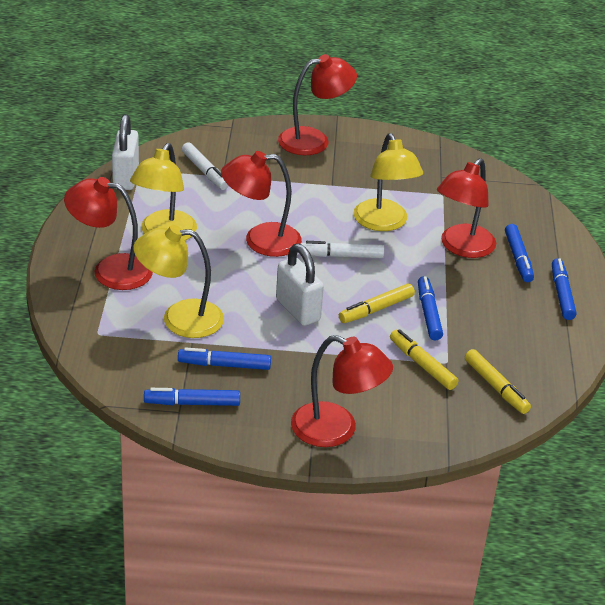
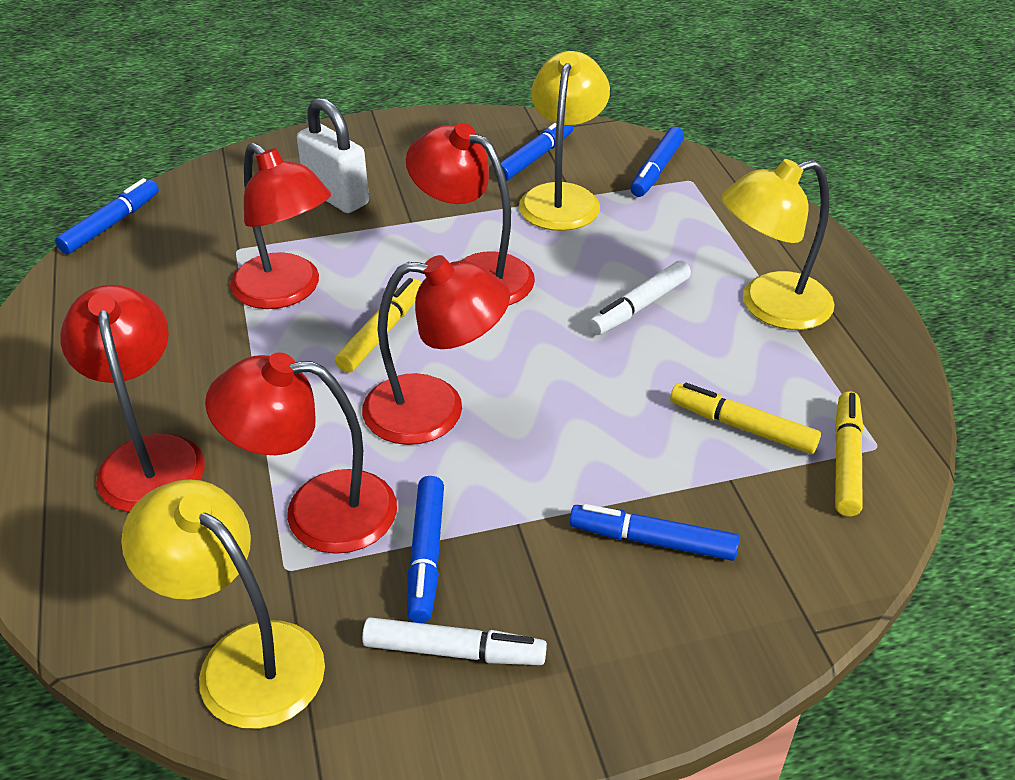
white padlock: 2 -> 1

